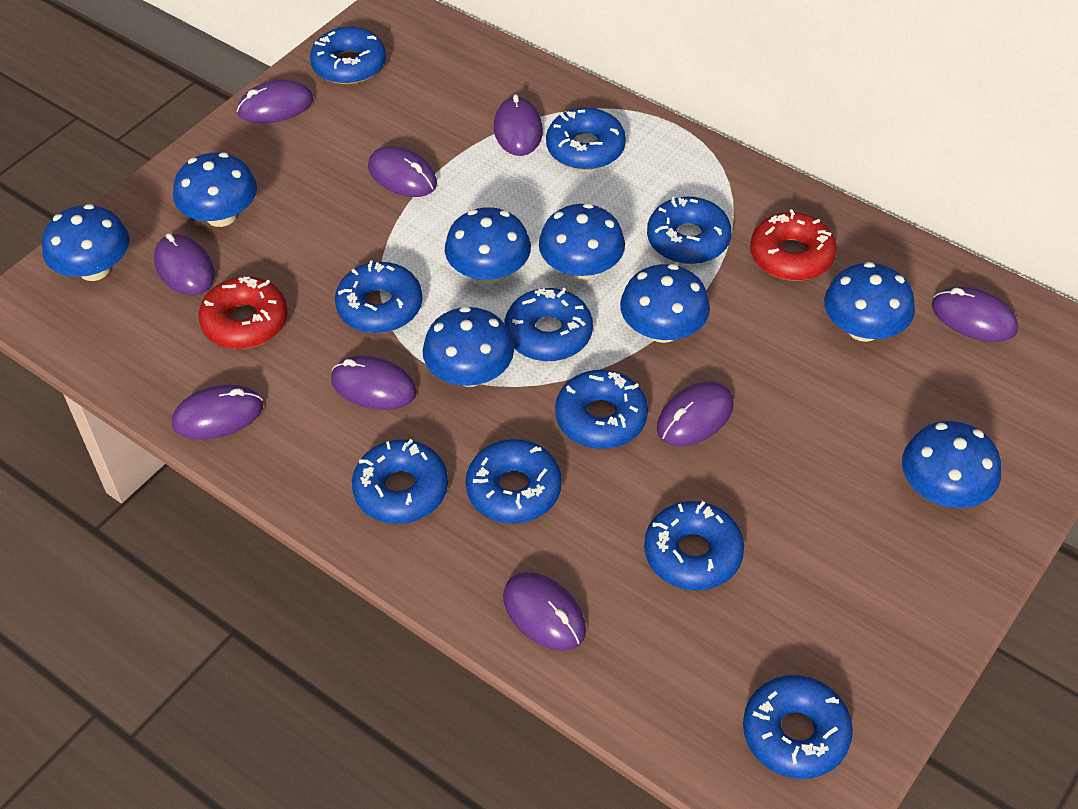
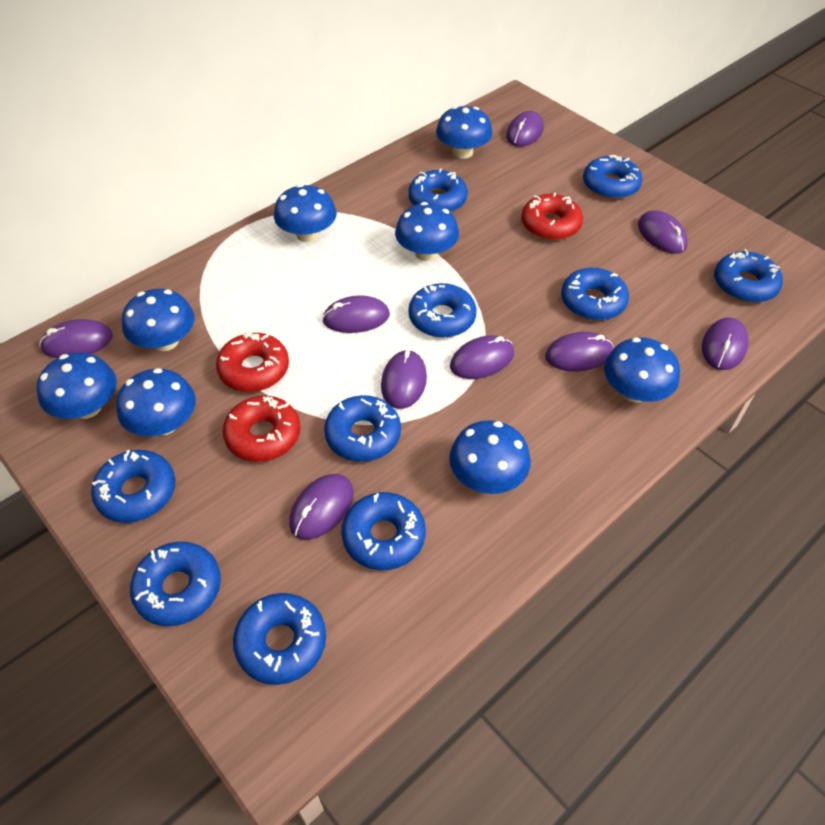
red donut: 2 -> 3

